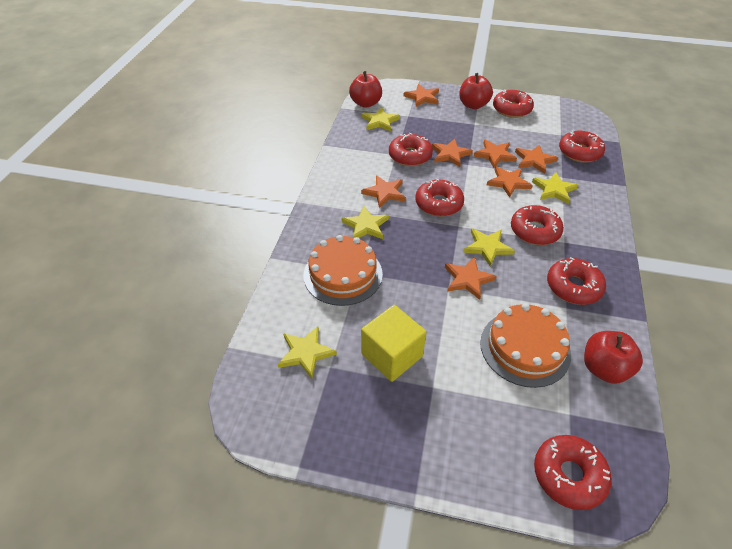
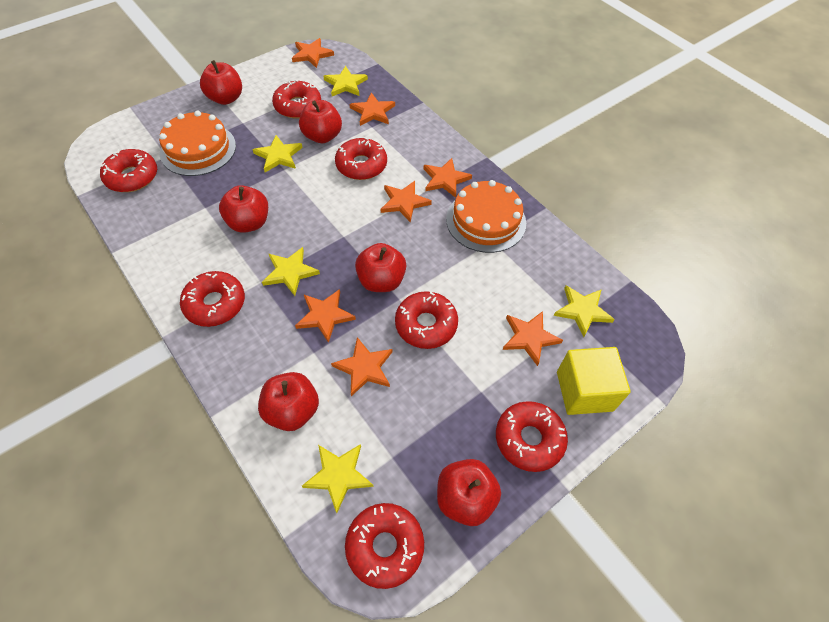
red apple: 3 -> 6

